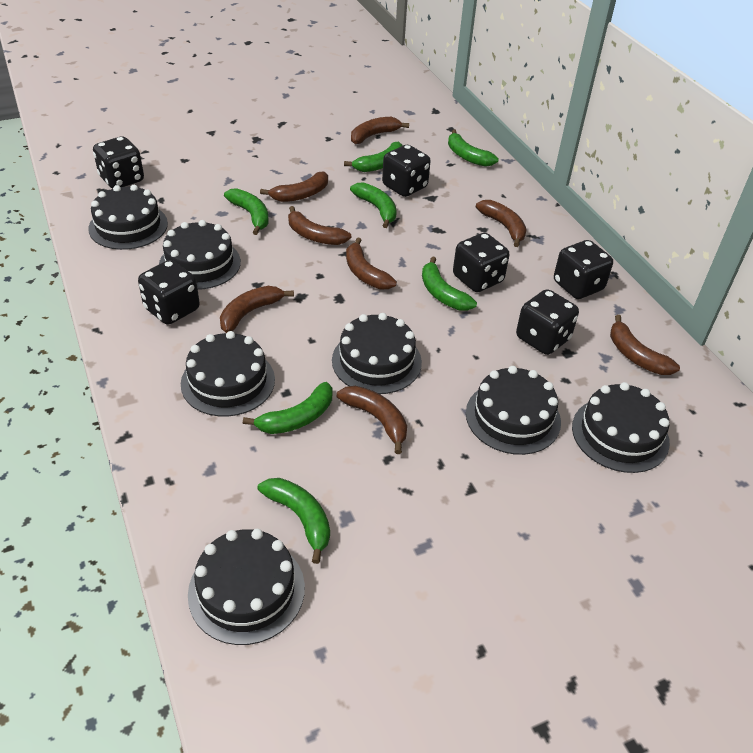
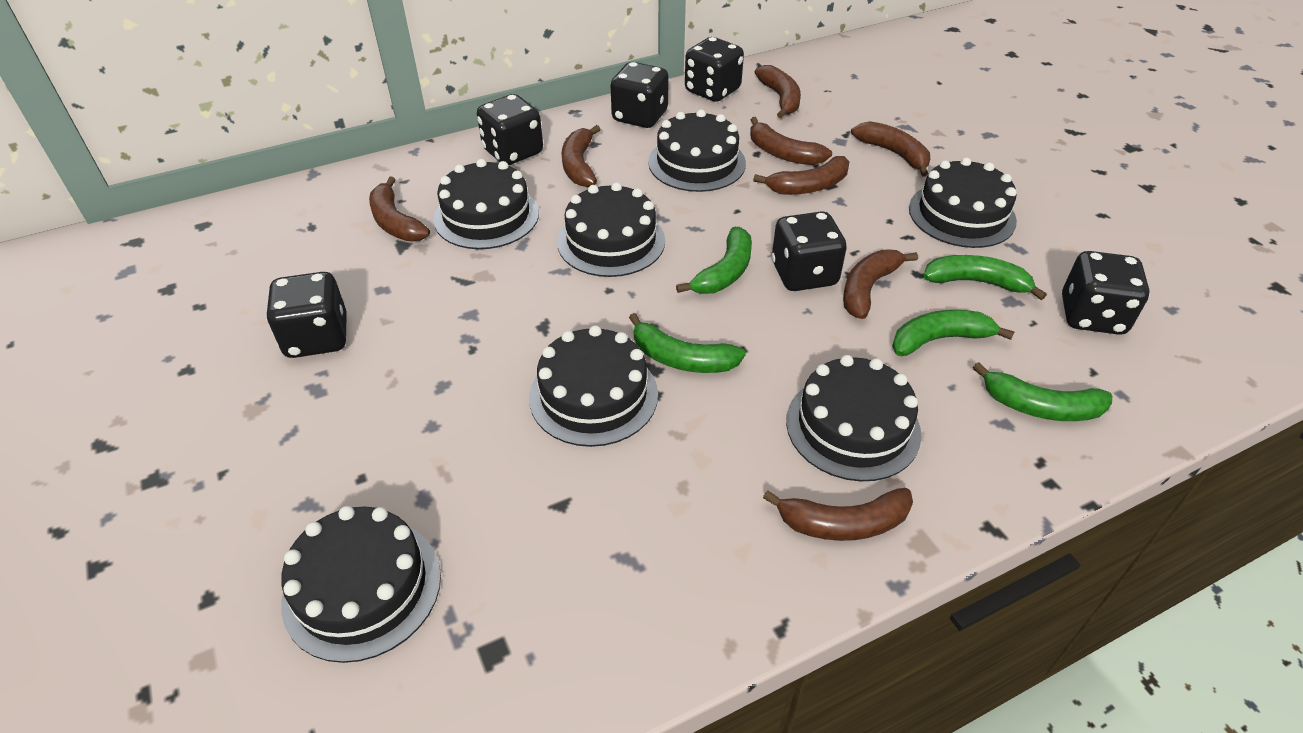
green banana: 7 -> 5

